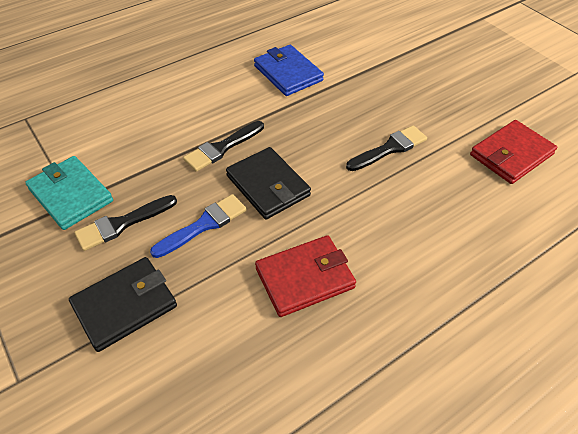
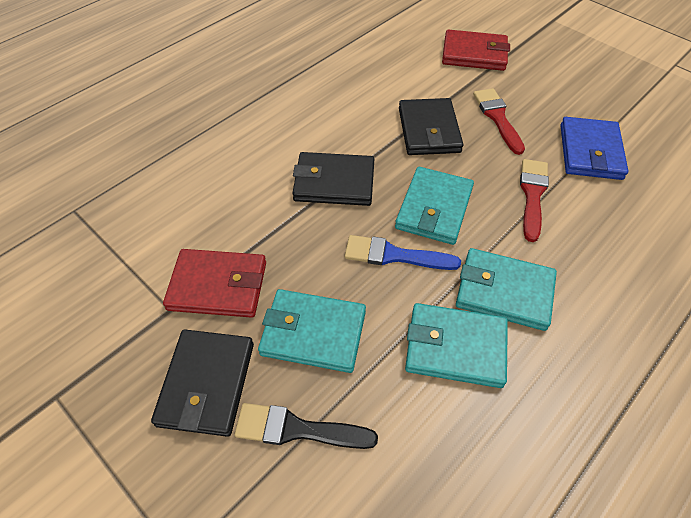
black brush: 3 -> 1
black wallet: 2 -> 3
red brush: 0 -> 2
turquoise wallet: 1 -> 4

